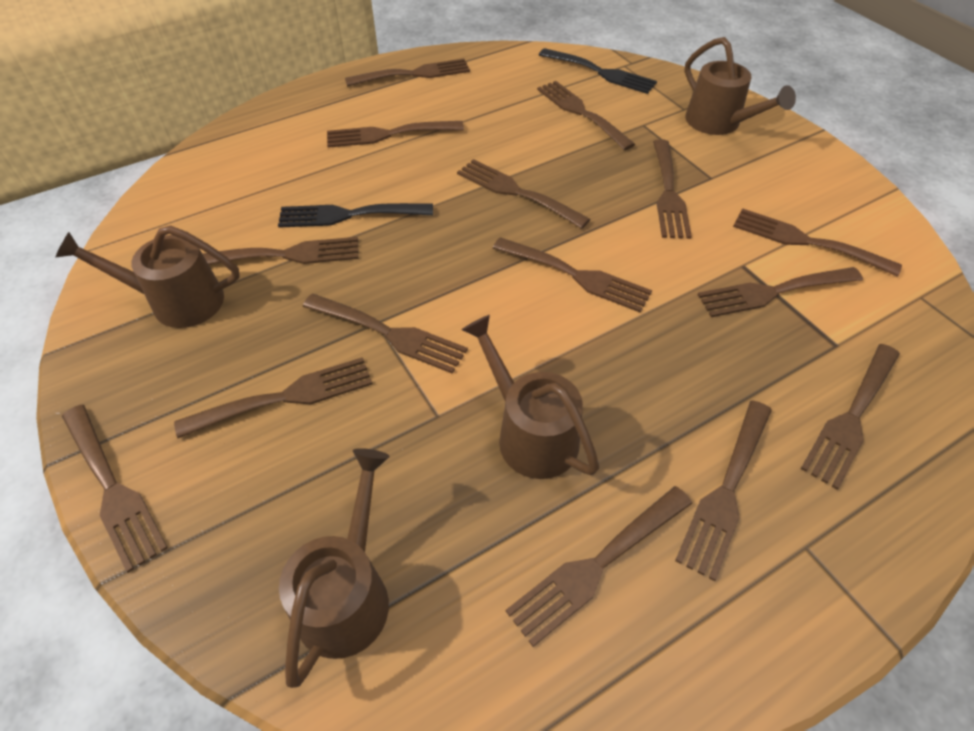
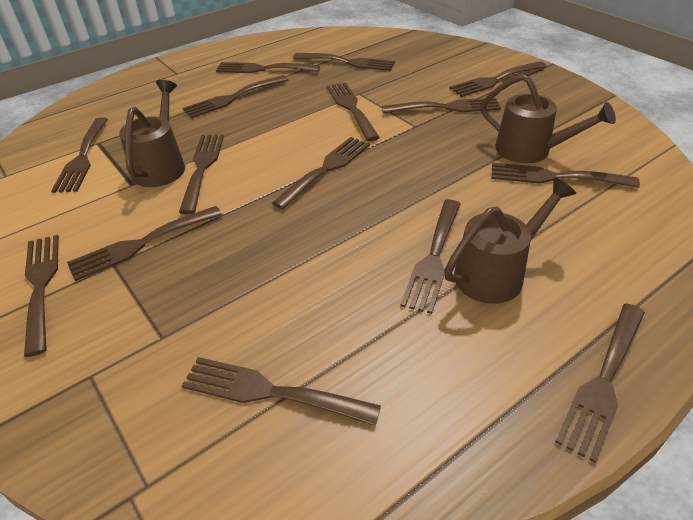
black fork: 2 -> 0
brown watering can: 4 -> 3

